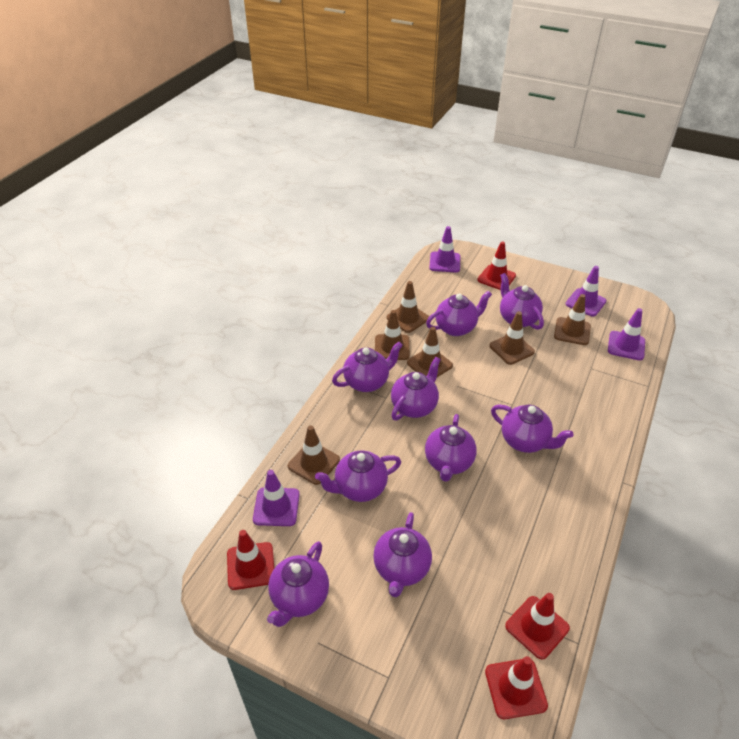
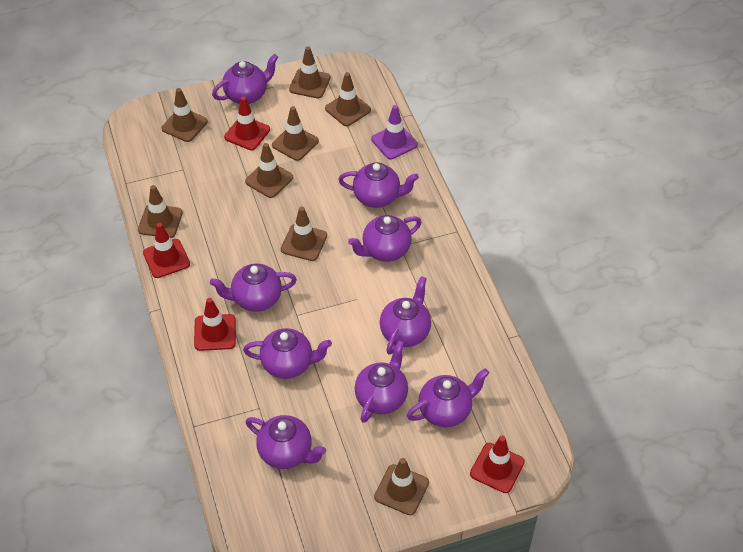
brown traffic cone: 6 -> 8
purple traffic cone: 4 -> 1

